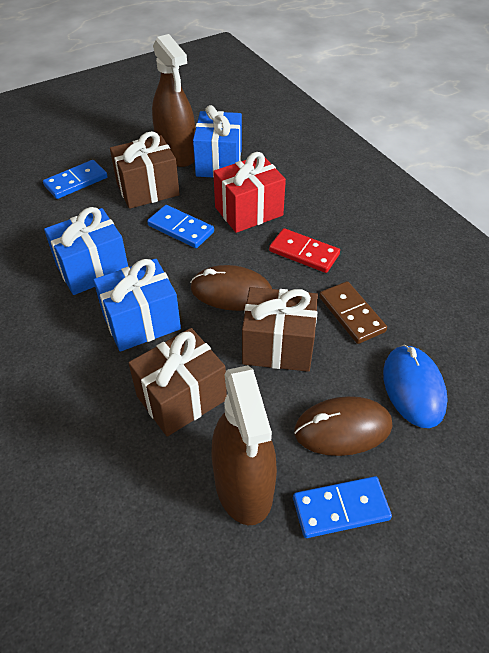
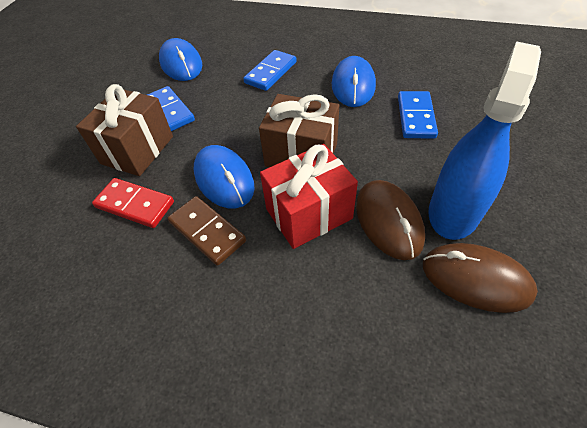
blue gift: 3 -> 0
blue mouse: 1 -> 3
blue spray bottle: 0 -> 1
brown gift: 3 -> 2
brown spray bottle: 2 -> 0

